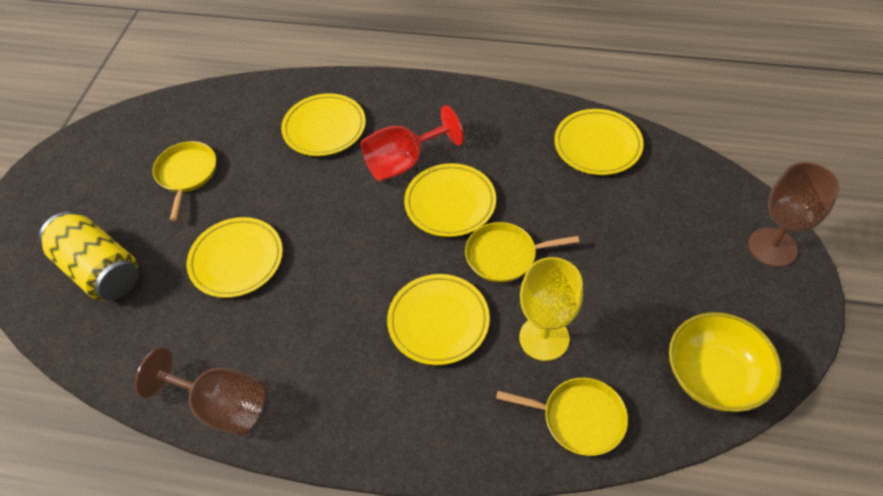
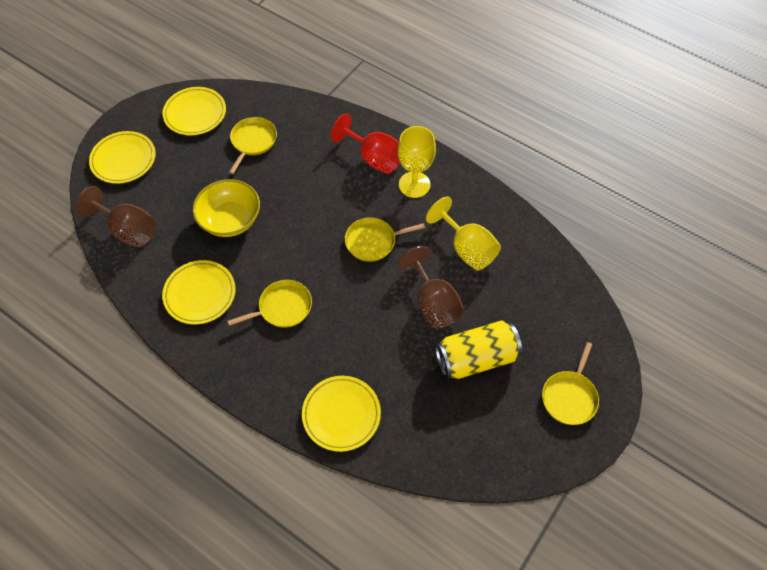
yellow goblet: 1 -> 2
yellow pan: 3 -> 4
yellow plate: 5 -> 4

